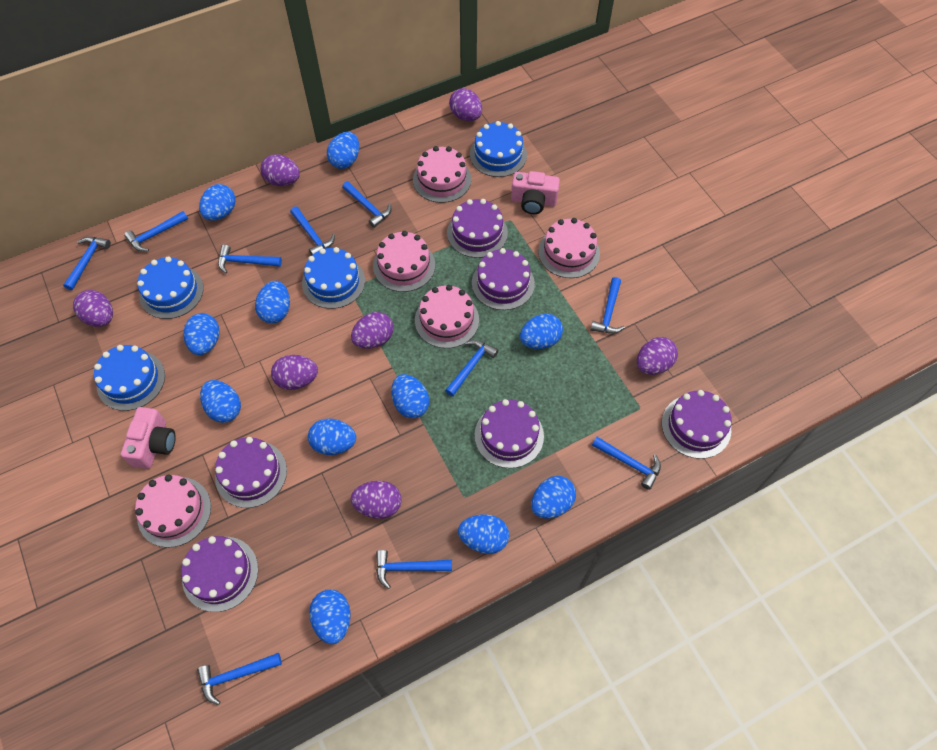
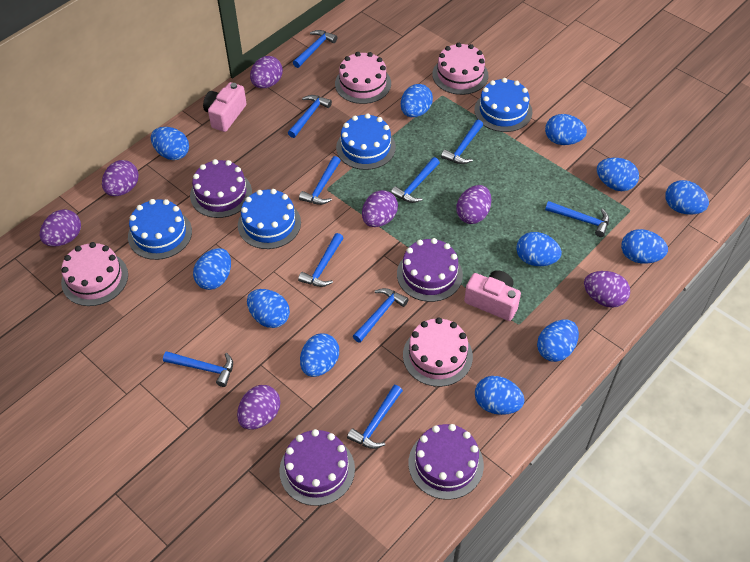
blue egg: 11 -> 12
pink cake: 5 -> 4
purple cake: 6 -> 4

